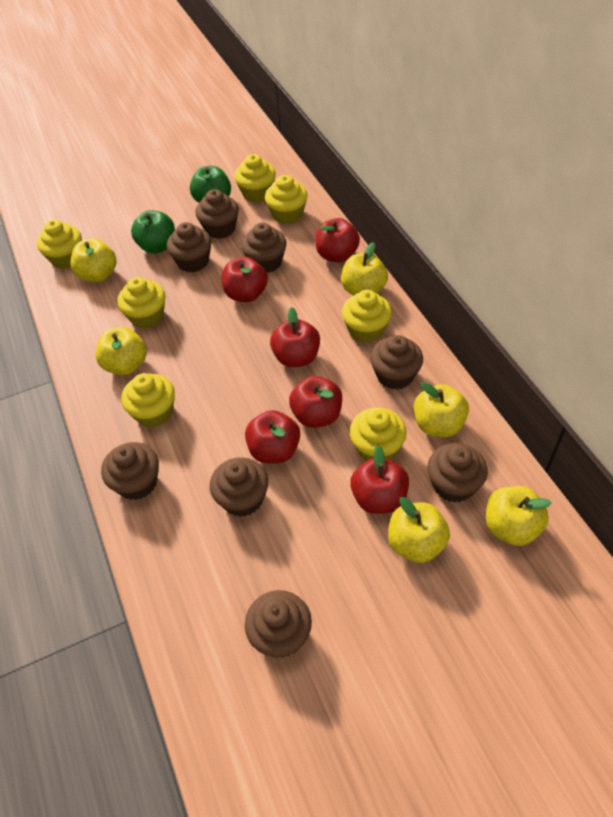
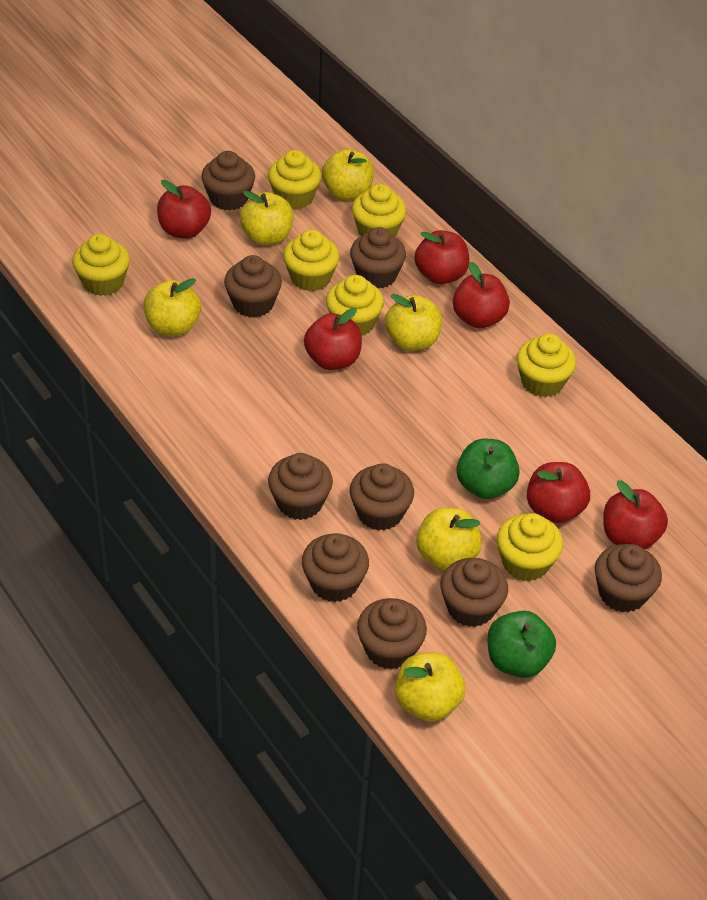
brown cupcake: 8 -> 9

